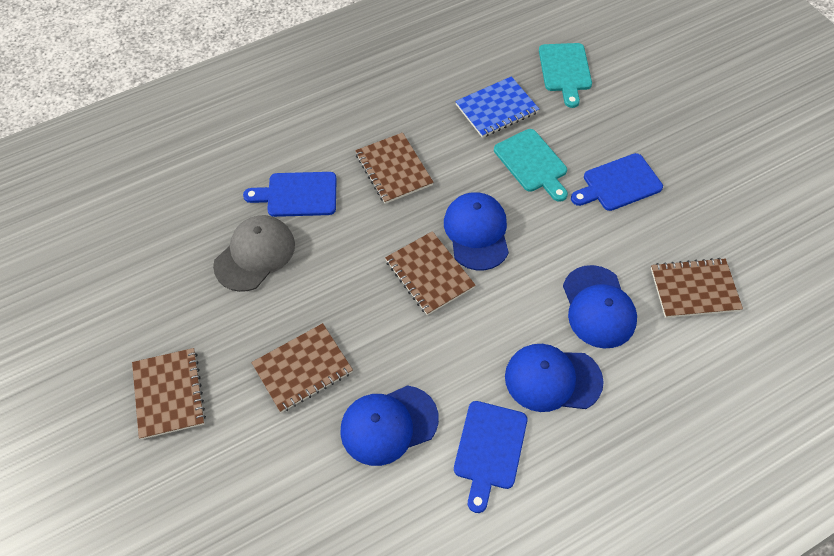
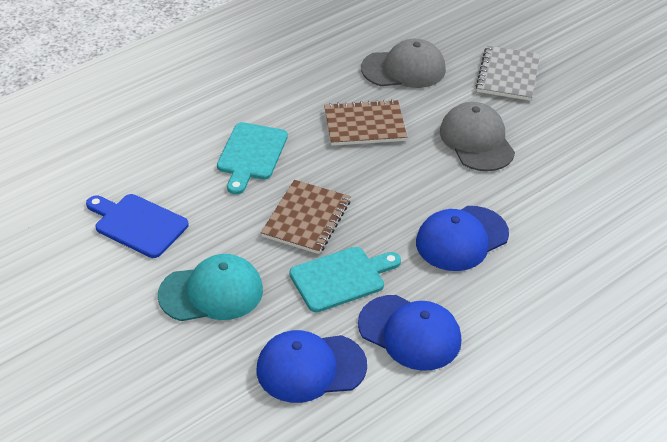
blue cap: 4 -> 3
blue cutting board: 3 -> 1
blue notebook: 1 -> 0
brown notebook: 5 -> 2
grey cap: 1 -> 2
grey notebook: 0 -> 1
turquoise cap: 0 -> 1

